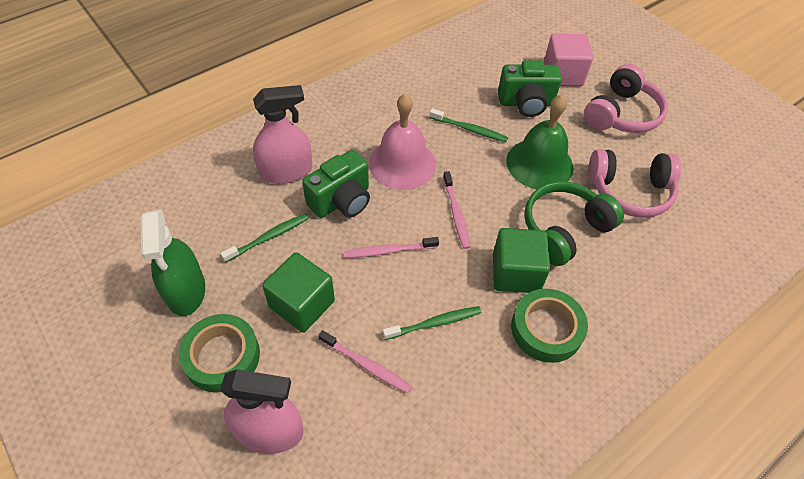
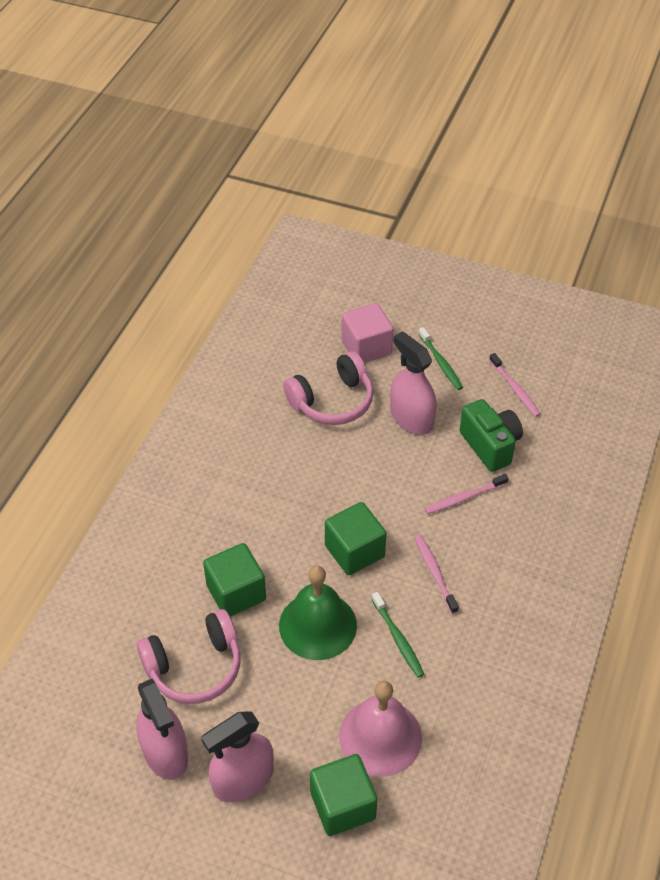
green camera: 2 -> 1
green cube: 2 -> 3
green headphones: 1 -> 0
green spray bottle: 1 -> 0
green tape: 2 -> 0
green toothbrush: 3 -> 2
pink spray bottle: 2 -> 3

